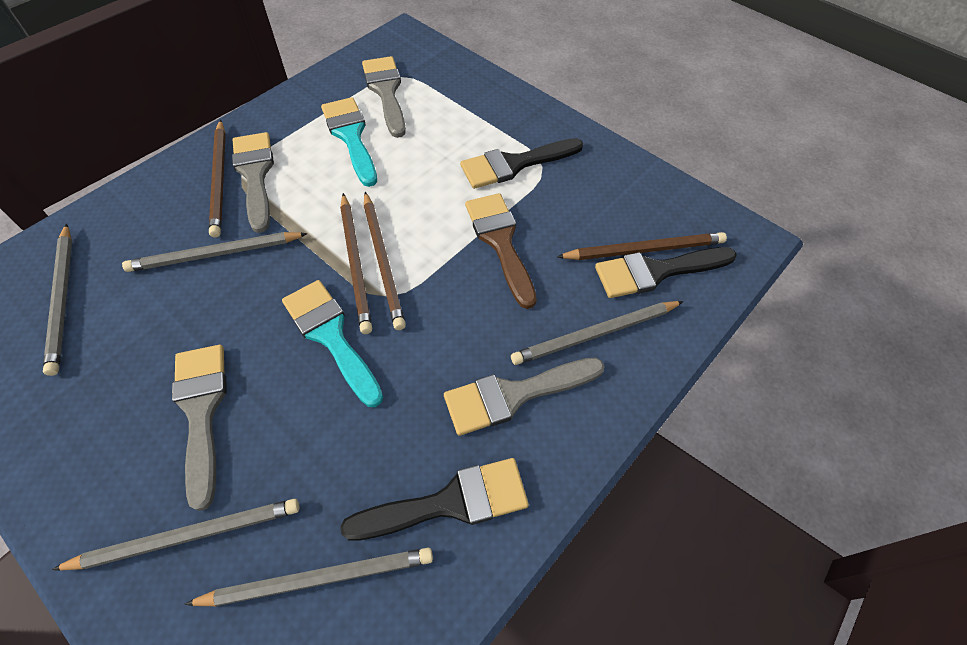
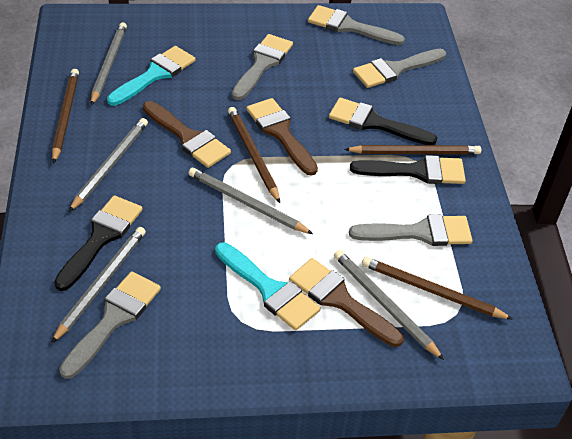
brown brush: 1 -> 3
grey brush: 4 -> 5

